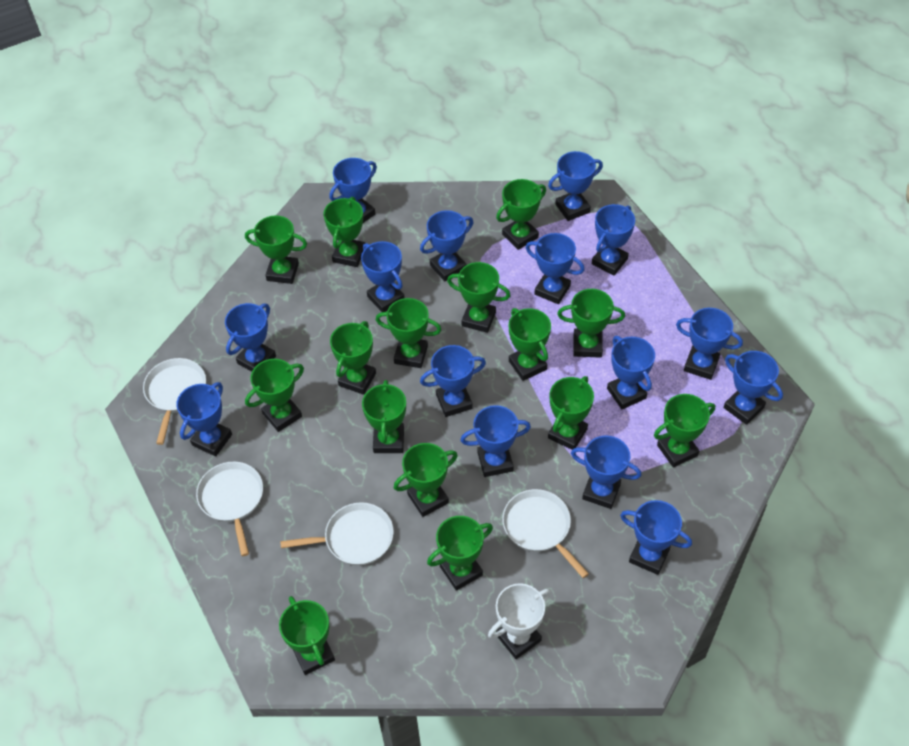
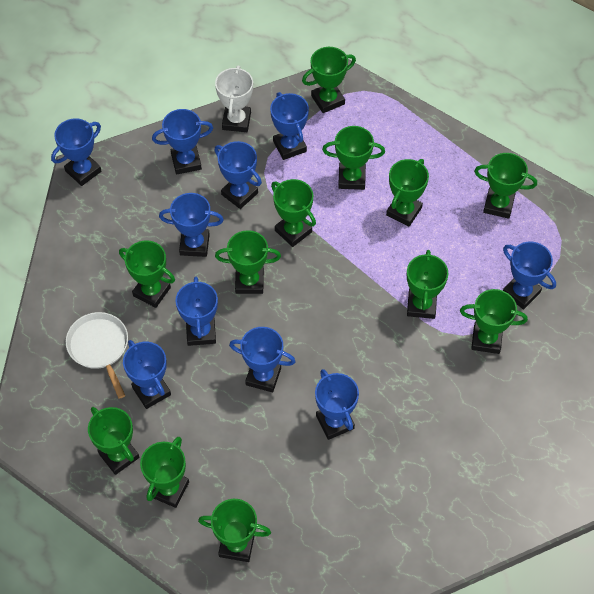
blue trophy: 15 -> 10
green trophy: 15 -> 12
white pan: 4 -> 1

